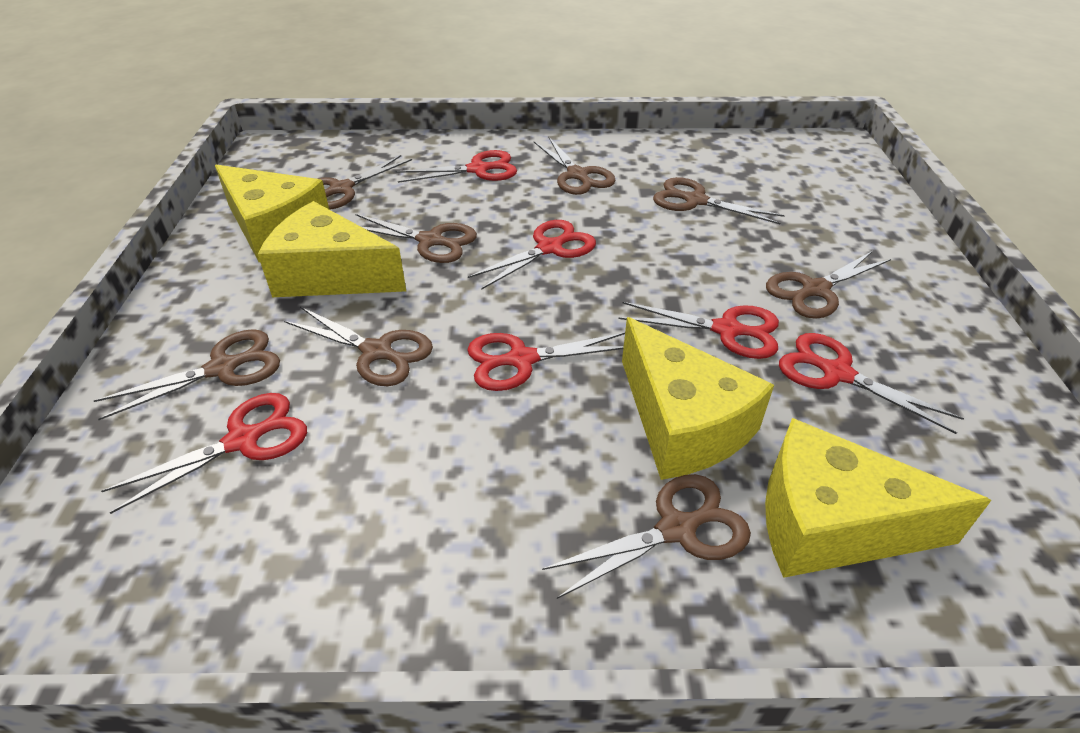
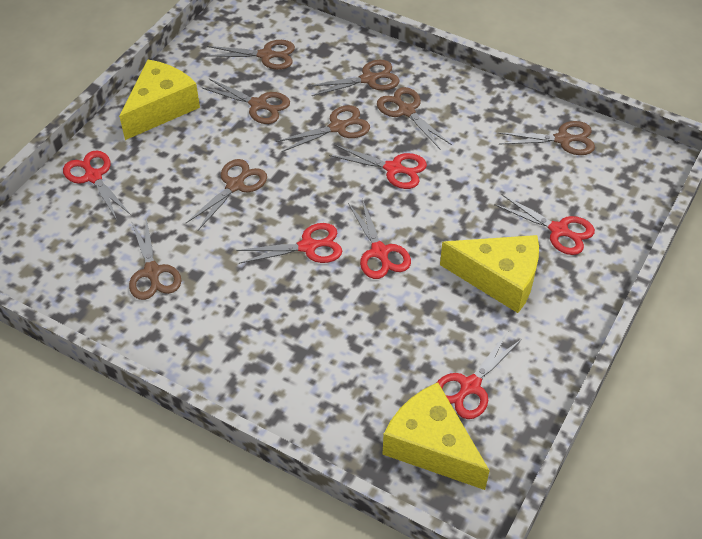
yellow cheese: 4 -> 3

